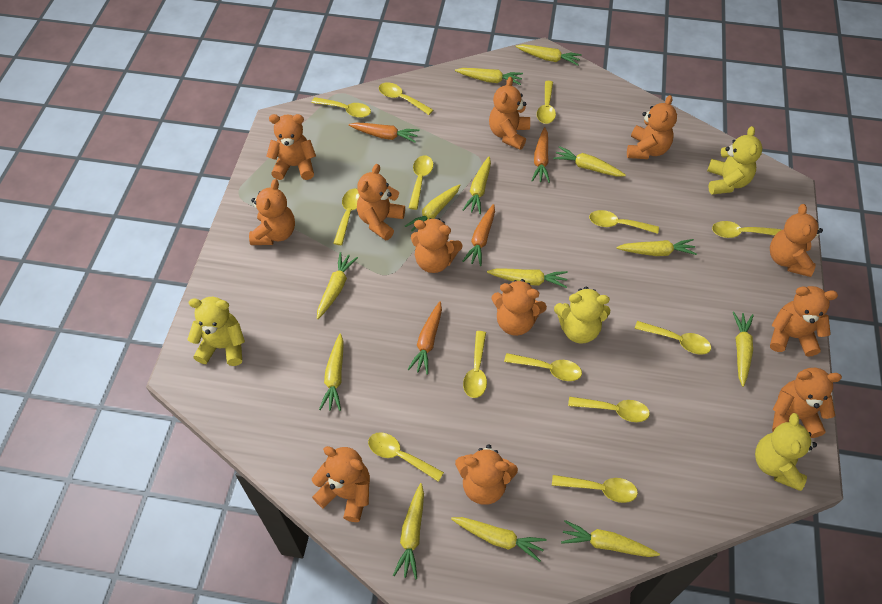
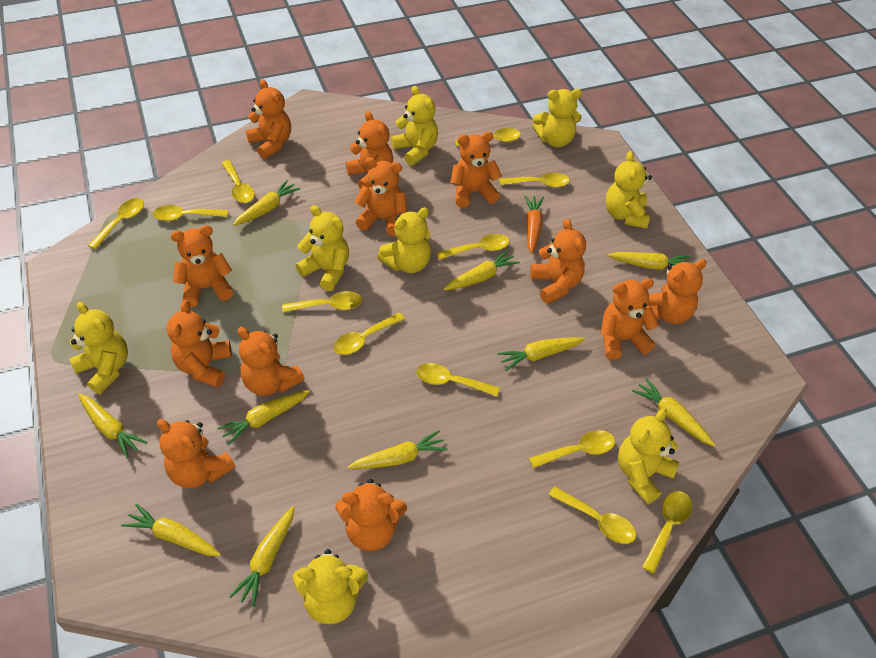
orange carrot: 4 -> 1
yellow carrot: 13 -> 10
yellow spoon: 13 -> 12
yellow teddy bear: 4 -> 8

